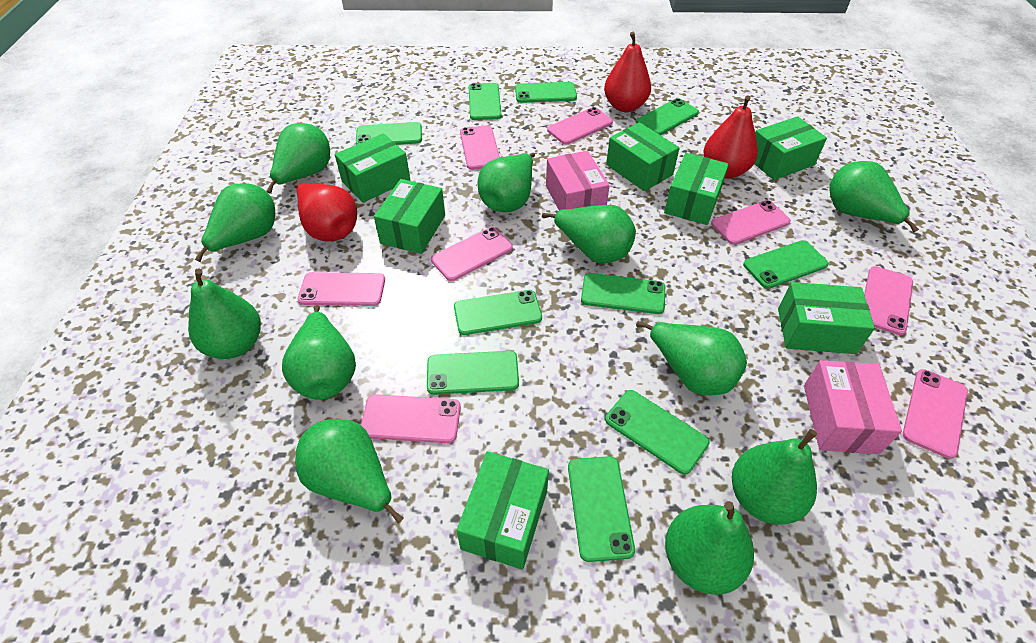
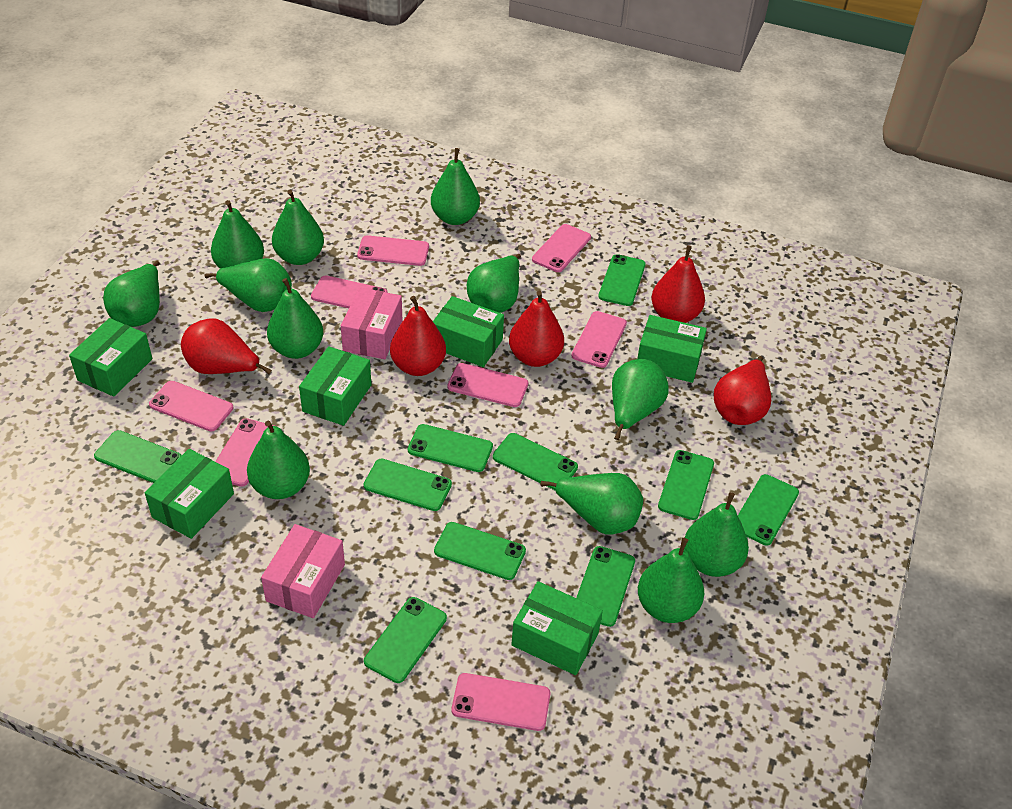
green box: 7 -> 6
green pear: 11 -> 12
red pear: 3 -> 5

